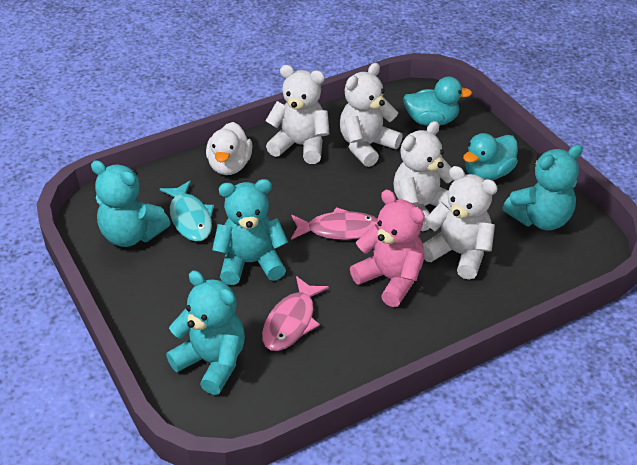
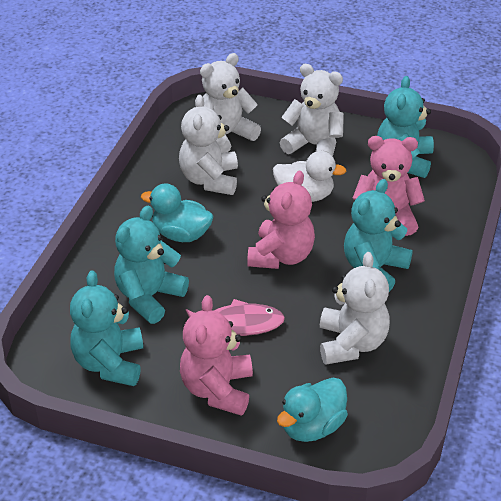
pink fish: 2 -> 1
pink teddy bear: 1 -> 3
turquoise fish: 1 -> 0

